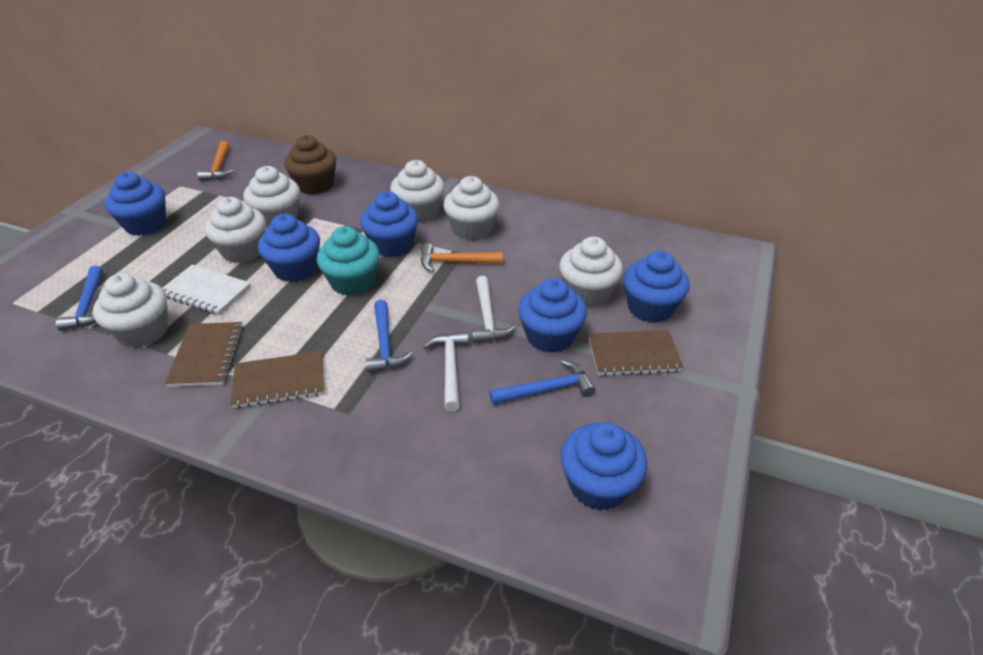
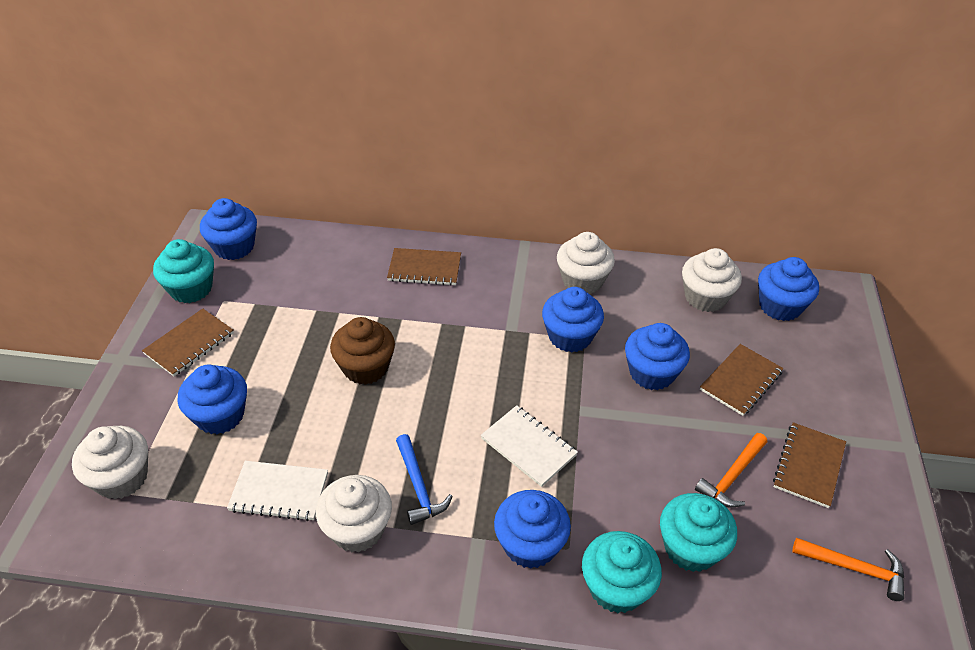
blue hammer: 3 -> 1
brown notebook: 3 -> 4
turquoise cupcake: 1 -> 3
white cupcake: 6 -> 4
white hammer: 2 -> 0
white notebook: 1 -> 2

